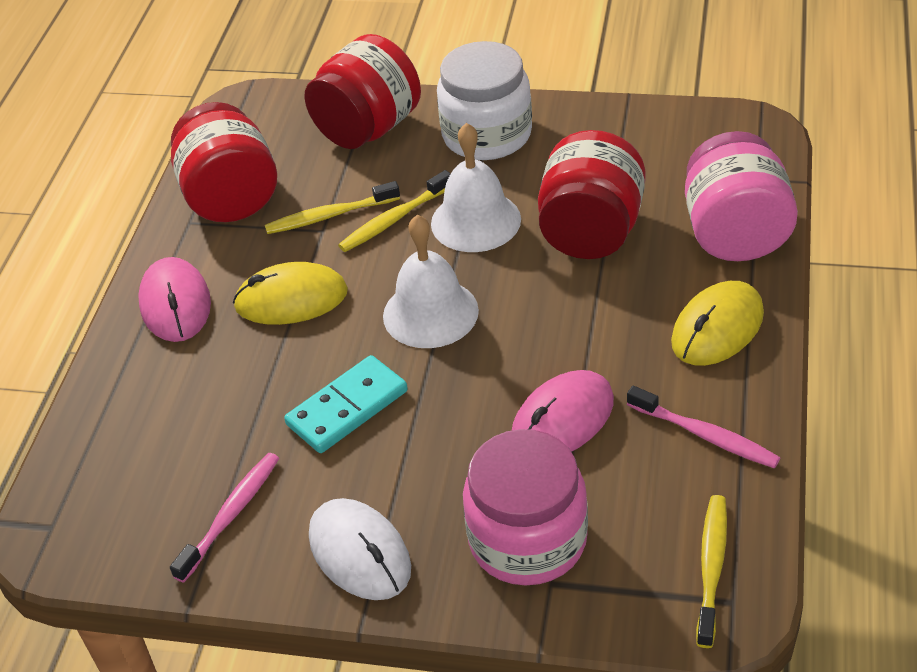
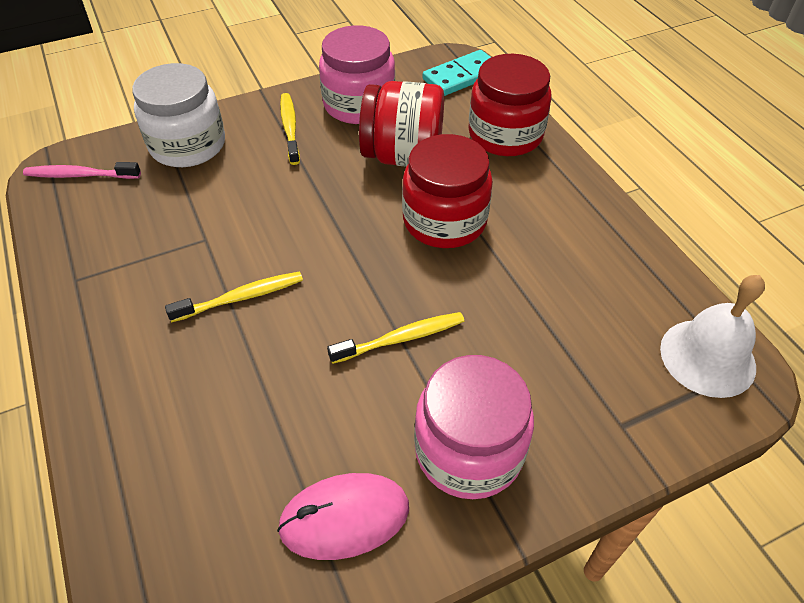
pink mouse: 2 -> 1
pink toothbrush: 2 -> 1
white bell: 2 -> 1
white mouse: 1 -> 0
yellow mouse: 2 -> 0

